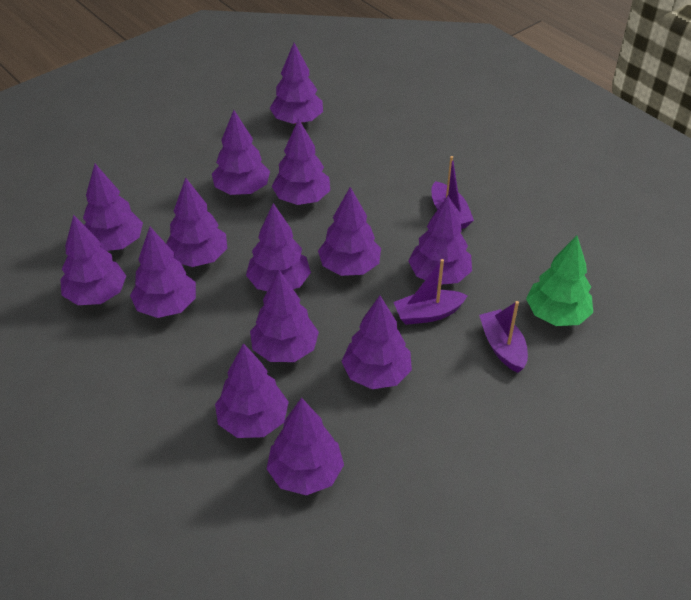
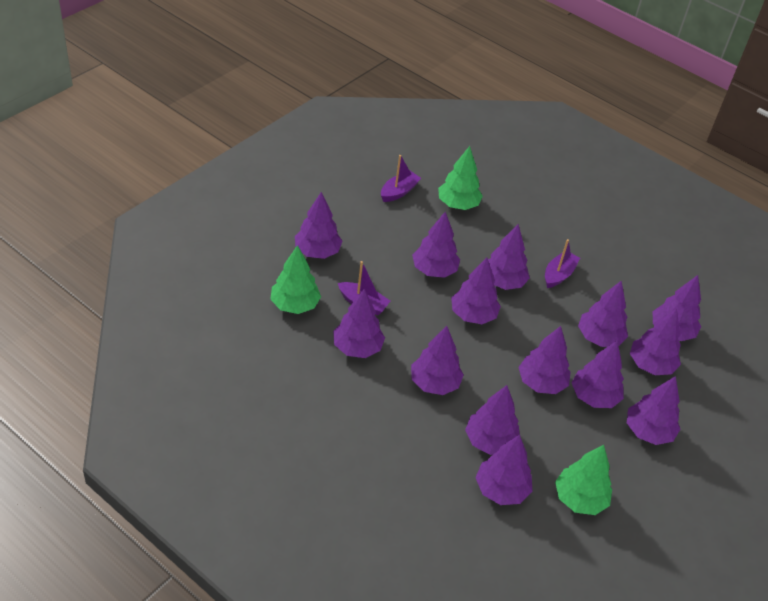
green tree: 1 -> 3

